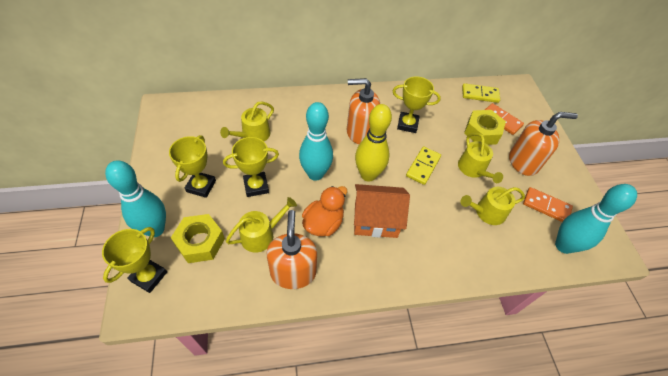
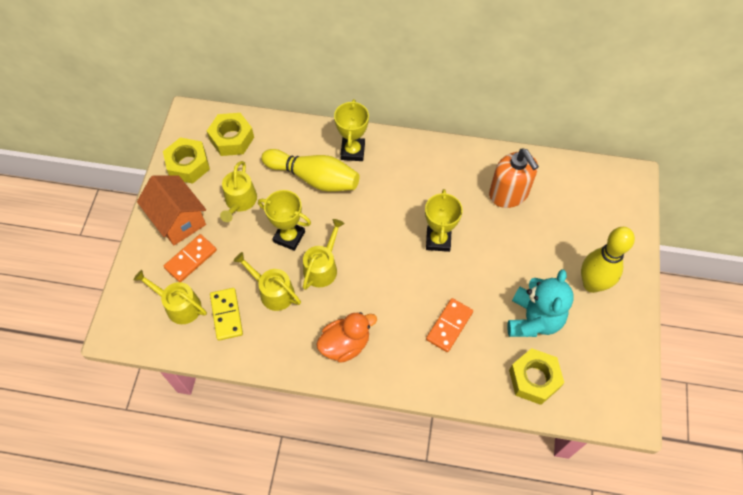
orange soap dispenser: 3 -> 1
turquoise bowling pin: 3 -> 0
turquoise teddy bear: 0 -> 1
yellow bowling pin: 1 -> 2
yellow domino: 2 -> 1
yellow nut: 2 -> 3
yellow trophy: 4 -> 3

